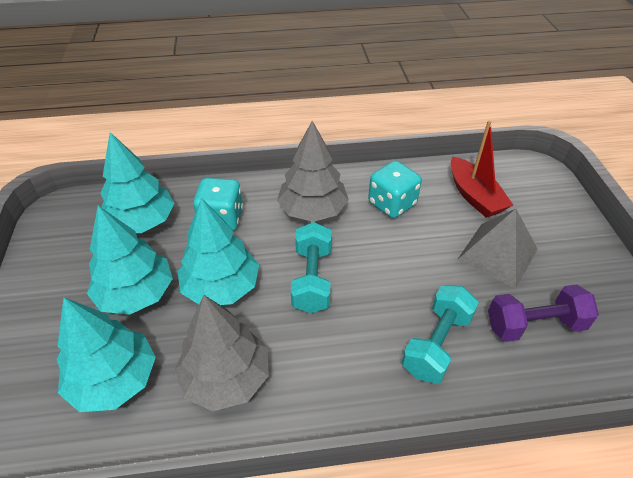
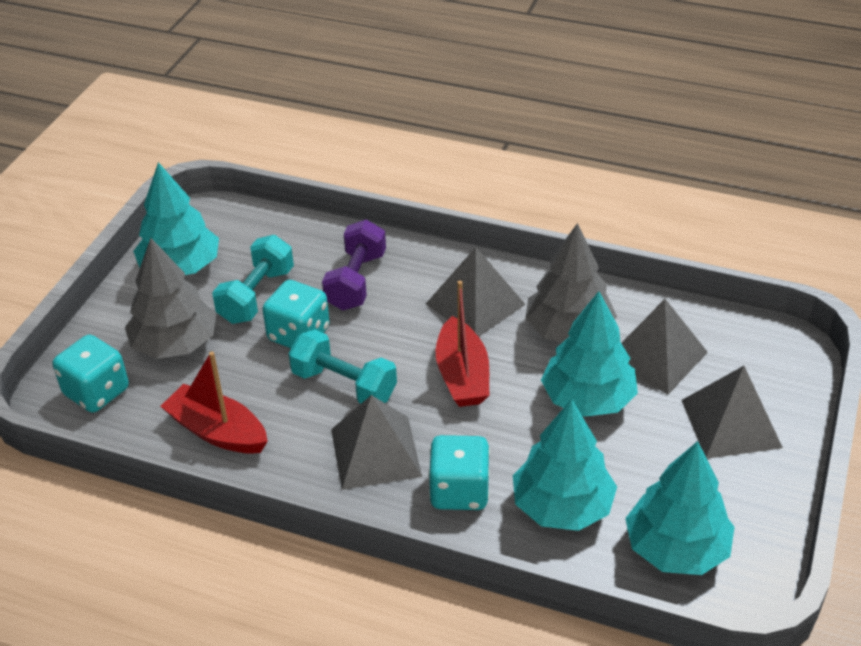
grey pyramid: 1 -> 4
red boat: 1 -> 2
turquoise dice: 2 -> 3

